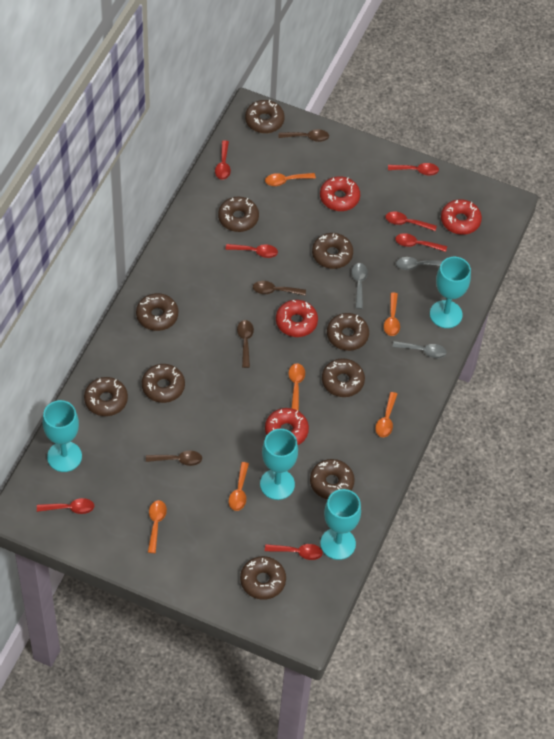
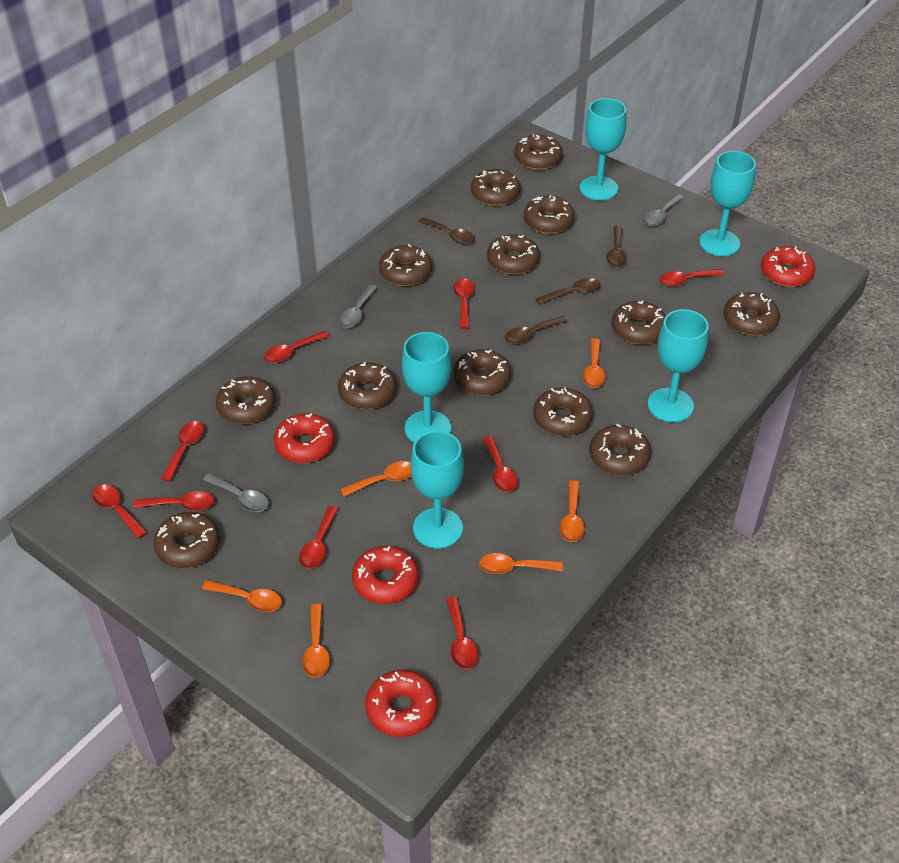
brown donut: 10 -> 13
red spoon: 7 -> 9
turquoise goblet: 4 -> 5

